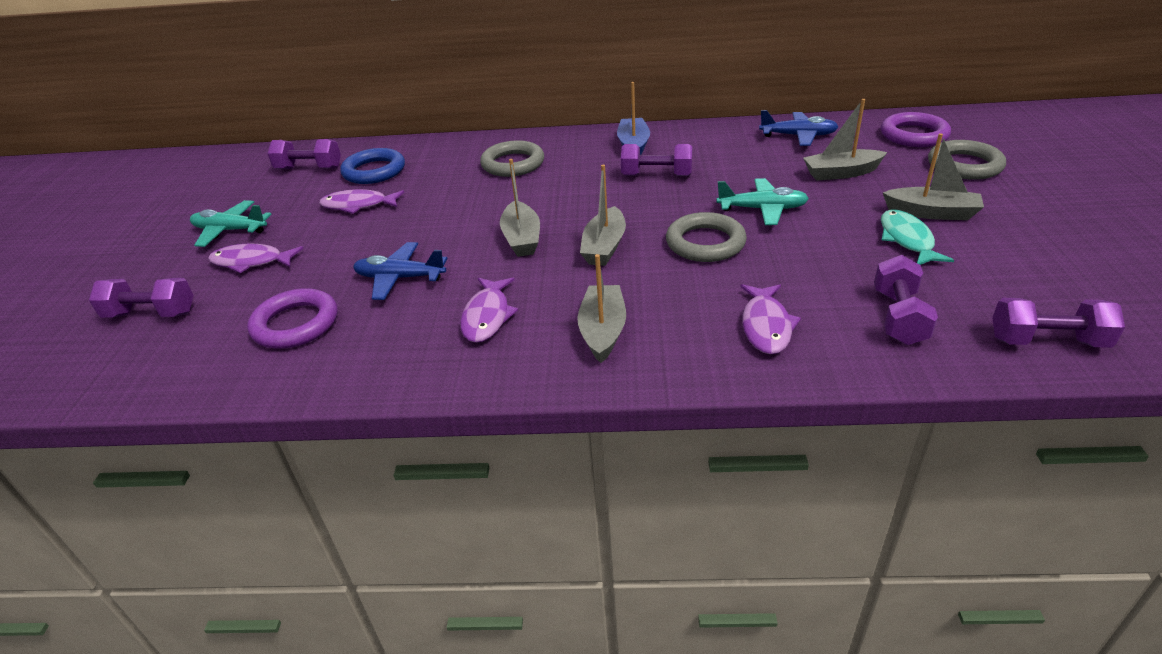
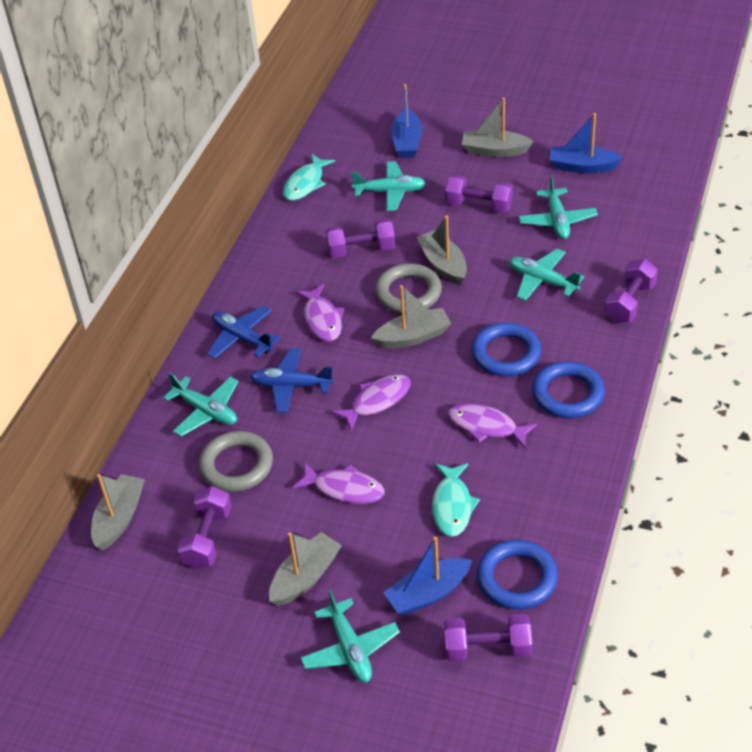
blue boat: 1 -> 3
blue ring: 1 -> 3
grey ring: 3 -> 2
purple ring: 2 -> 0
turquoise fish: 1 -> 2
turquoise plane: 2 -> 5

